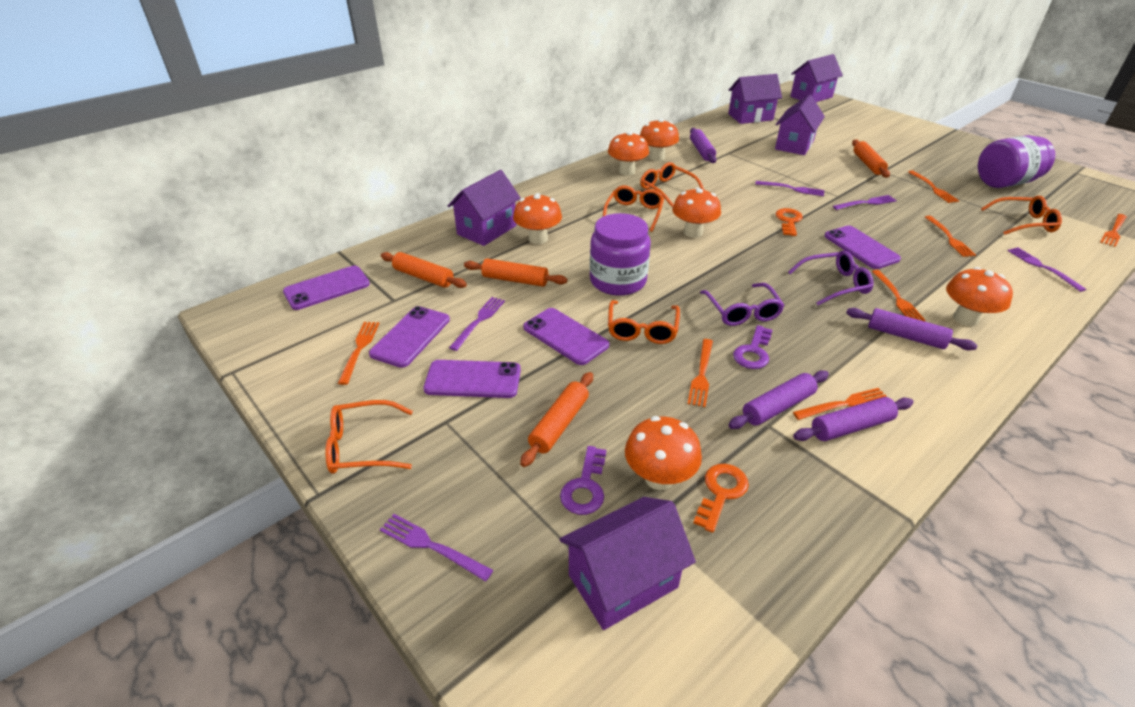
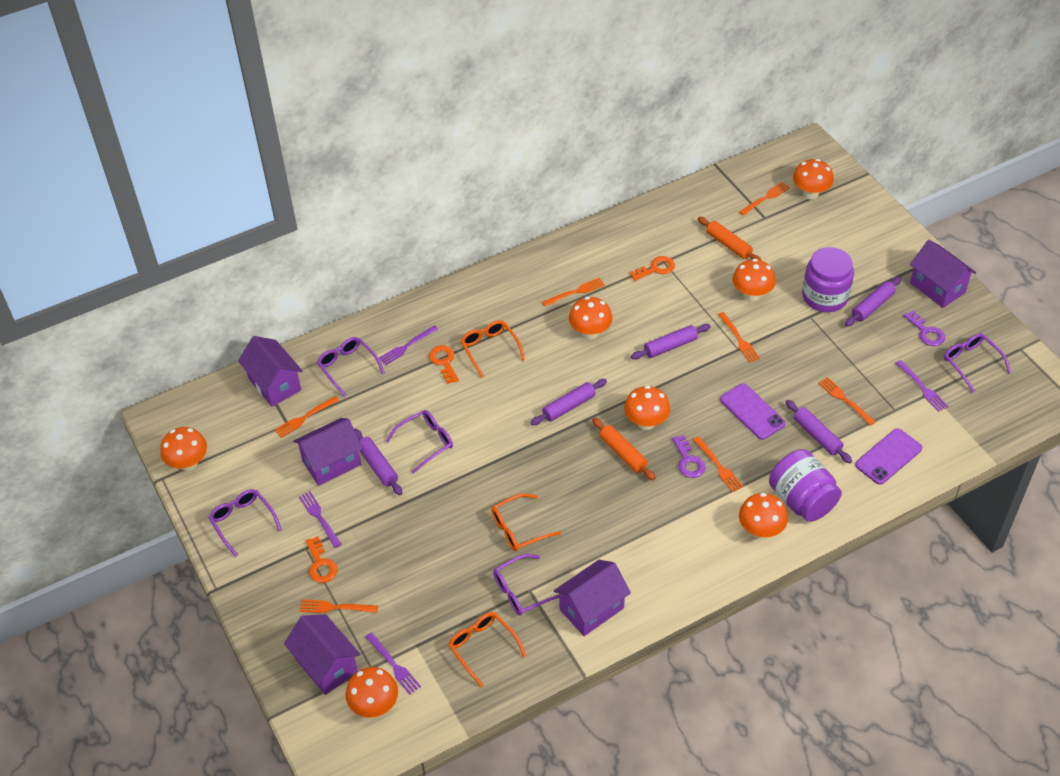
orange glasses: 5 -> 3
orange key: 2 -> 3
orange mushroom: 6 -> 7
orange rolling pin: 4 -> 2
purple fork: 5 -> 4
purple glasses: 2 -> 5
purple phone: 5 -> 2
purple rolling pin: 4 -> 5

